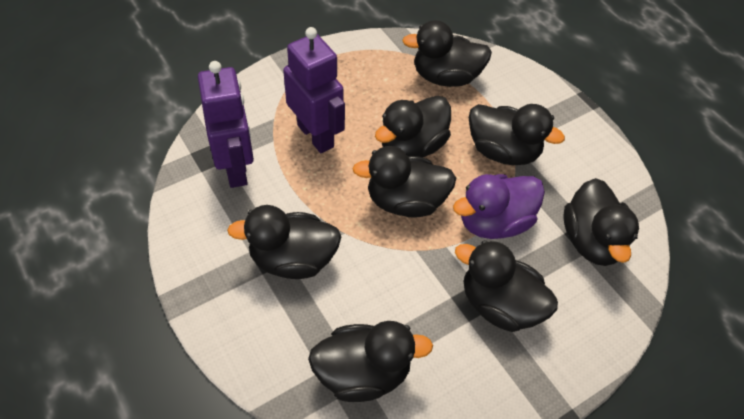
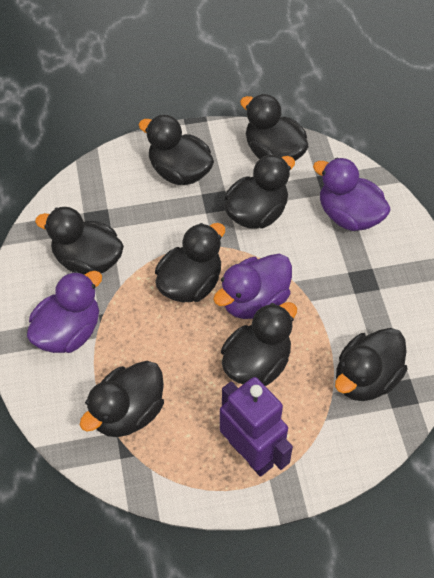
purple duck: 1 -> 3
purple robot: 2 -> 1

